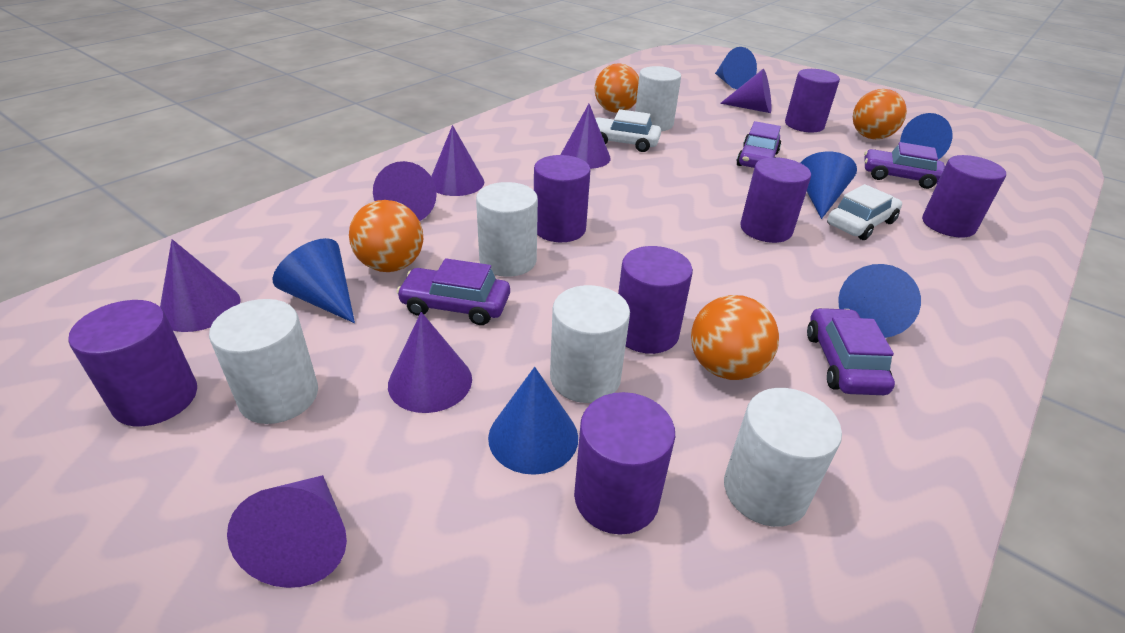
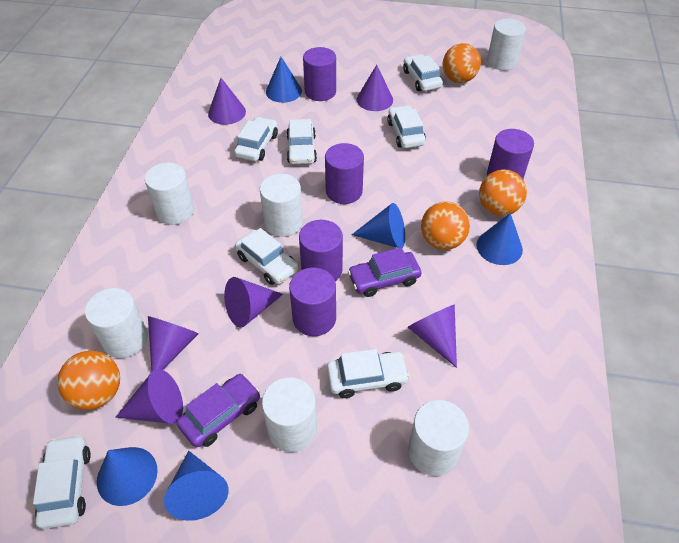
blue cone: 6 -> 5
purple car: 4 -> 2
purple cone: 7 -> 6
purple cylinder: 7 -> 5
white car: 2 -> 7
white cylinder: 5 -> 6

